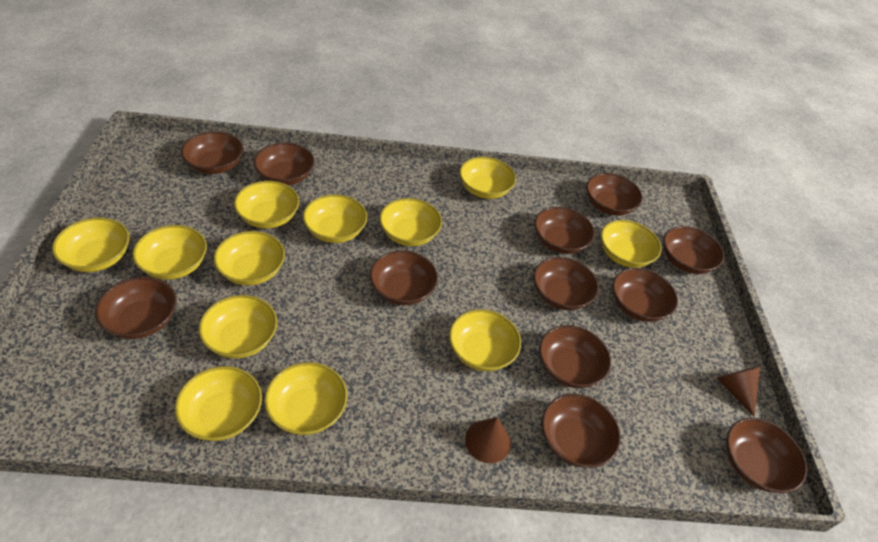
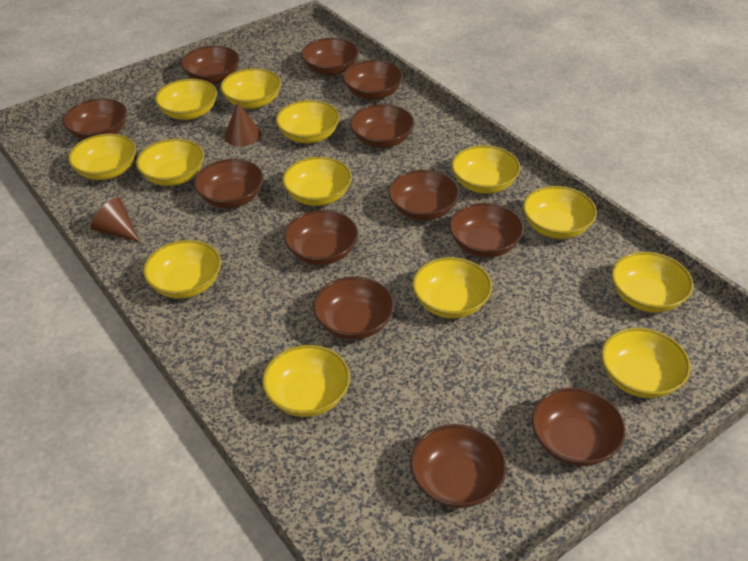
yellow bowl: 12 -> 13

